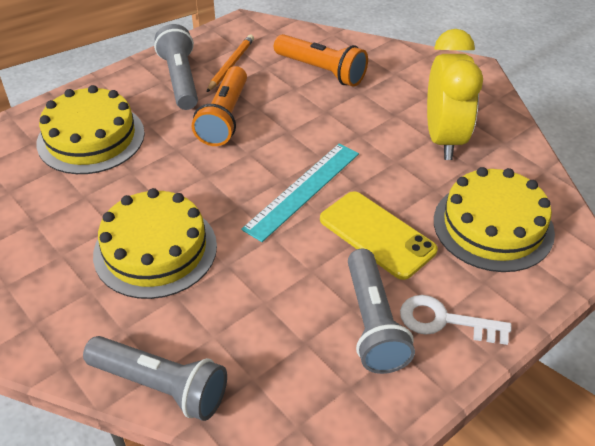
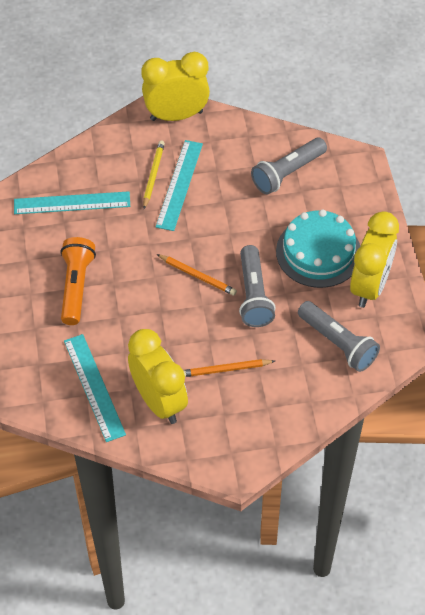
orange flashlight: 2 -> 1
orange pencil: 1 -> 2
turquoise cake: 0 -> 1
turquoise ruler: 1 -> 3
white key: 1 -> 0
yellow cake: 3 -> 0
yellow clock: 1 -> 3
yellow pencil: 0 -> 1
yellow phone: 1 -> 0

